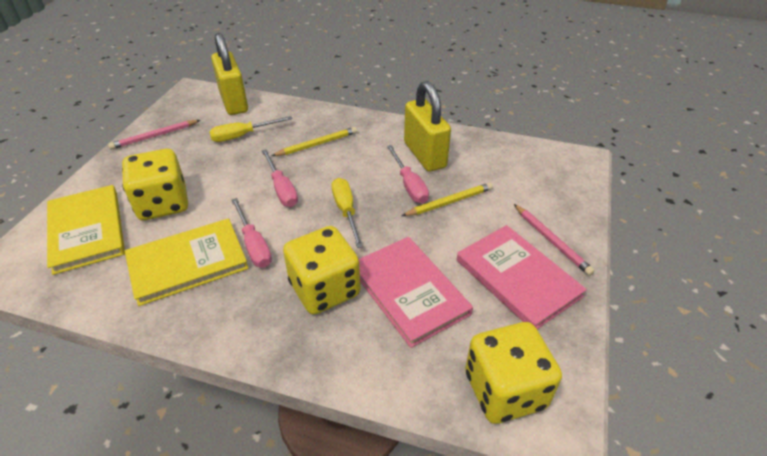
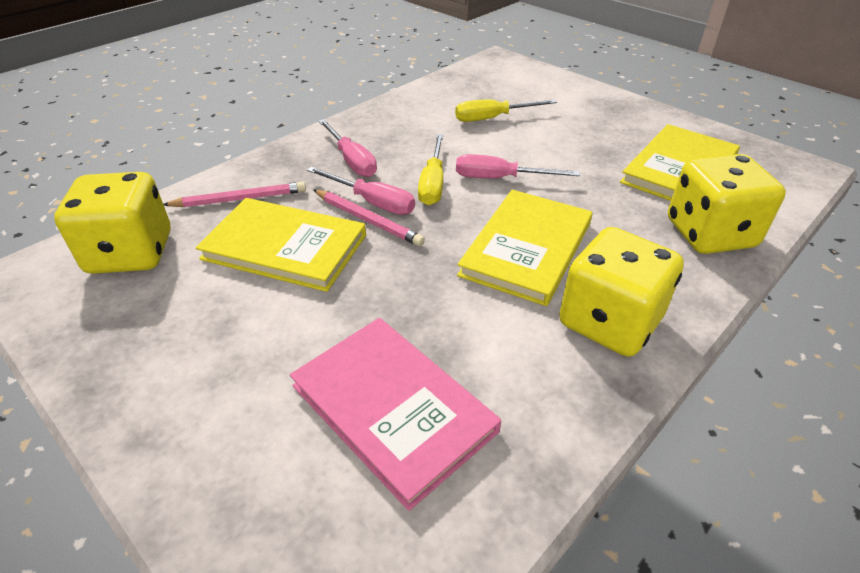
pink book: 2 -> 1
yellow book: 2 -> 3
yellow padlock: 2 -> 0
yellow pencil: 2 -> 0

